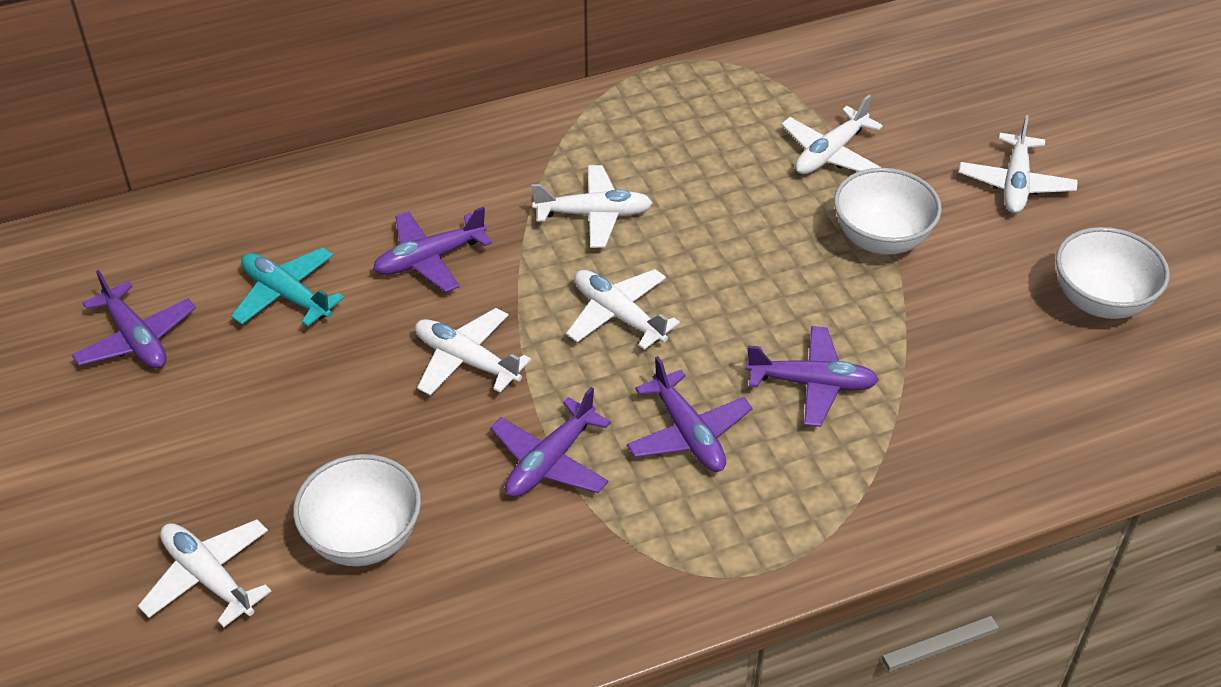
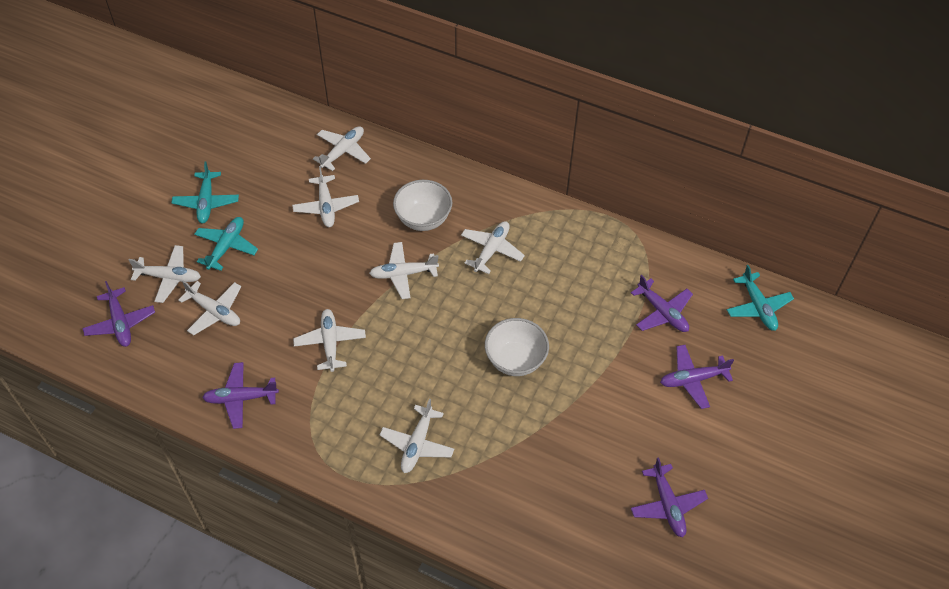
turquoise plane: 1 -> 3
white bowl: 3 -> 2
white plane: 6 -> 8

